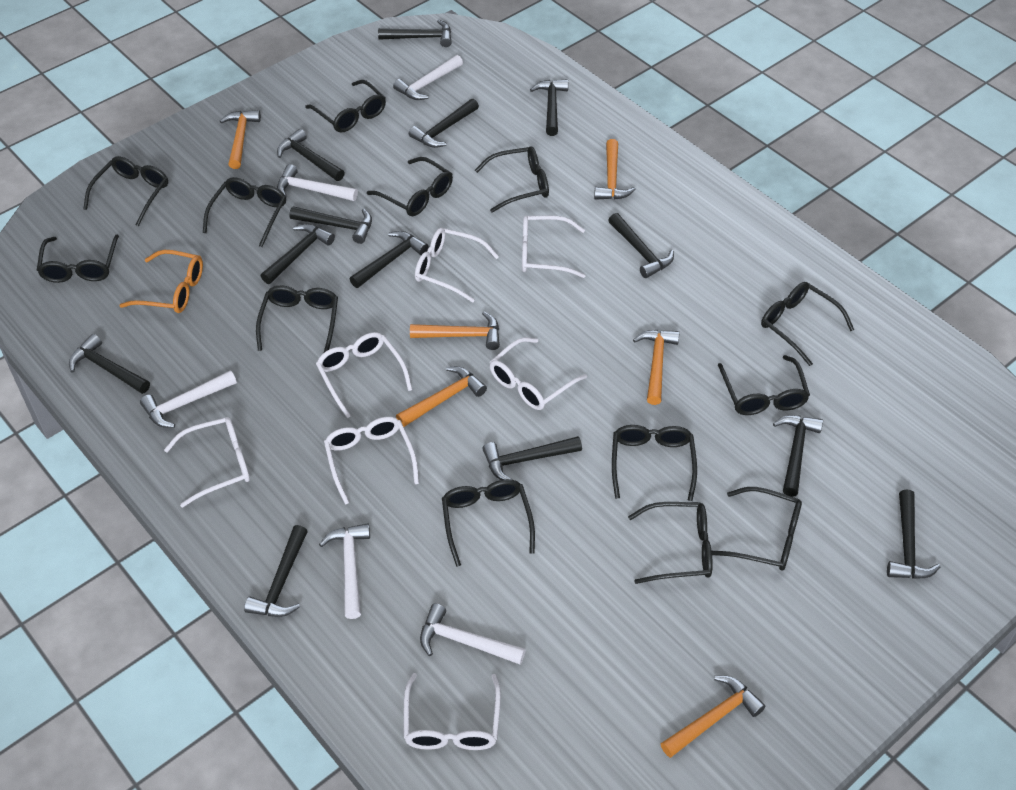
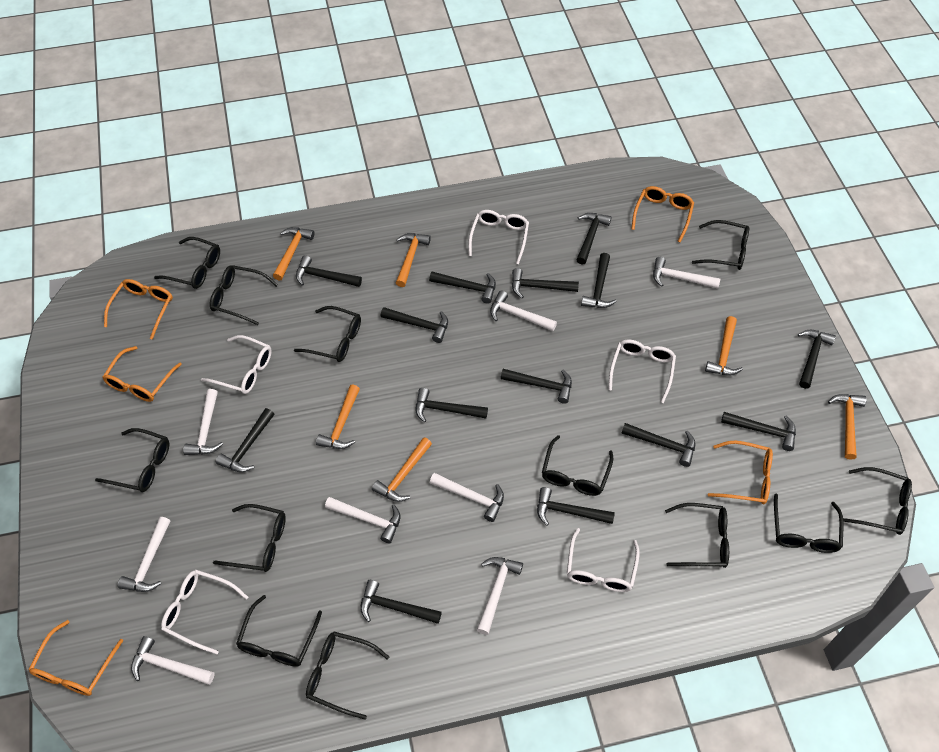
black glasses: 13 -> 12
black hammer: 13 -> 14
orange glasses: 1 -> 5
white glasses: 7 -> 5
white hammer: 5 -> 8

